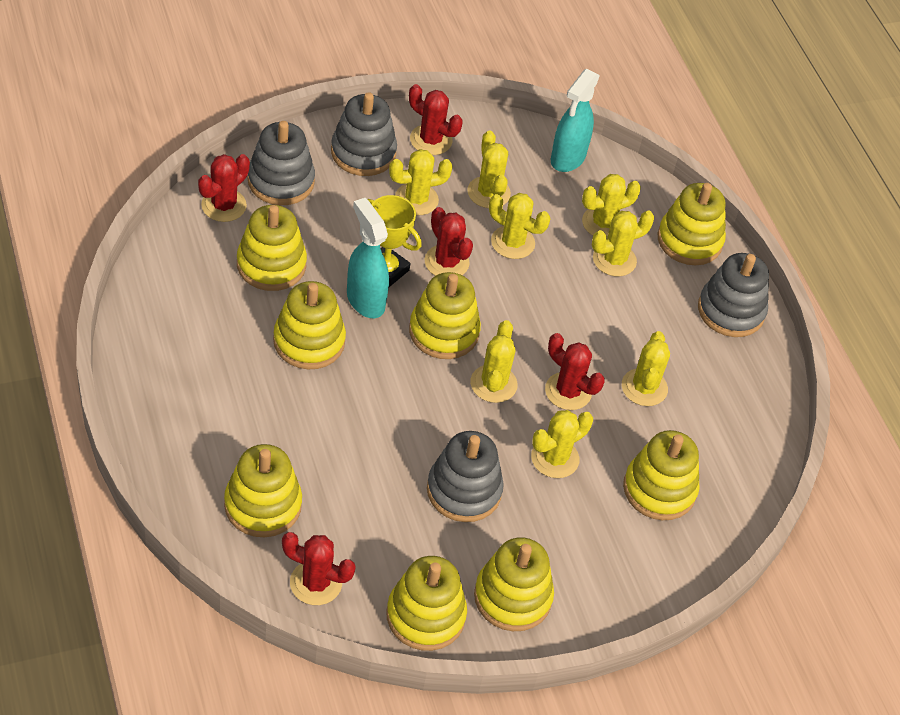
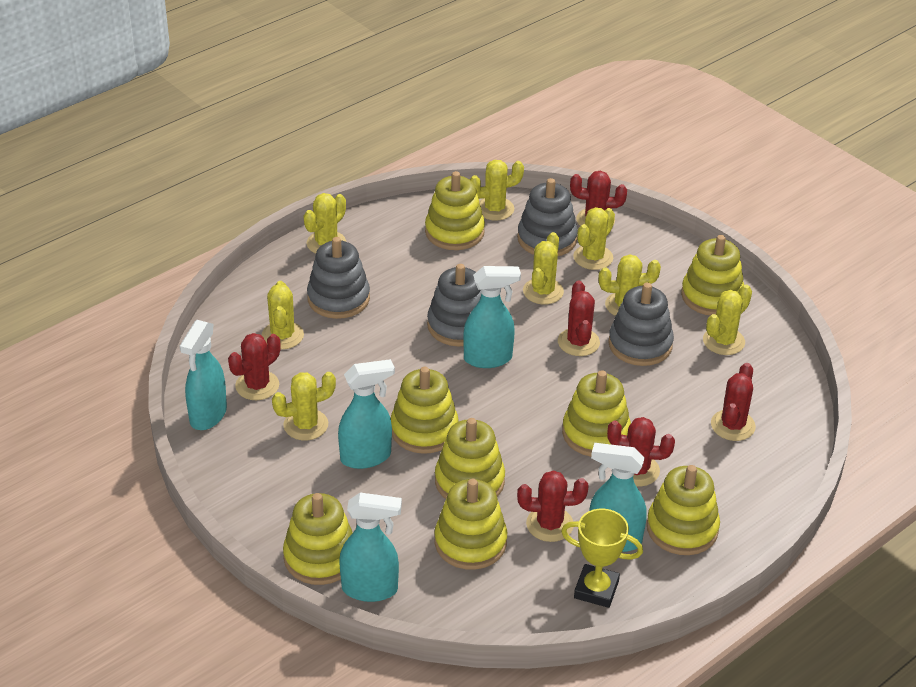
red cactus: 5 -> 6
turquoise spray bottle: 2 -> 5

